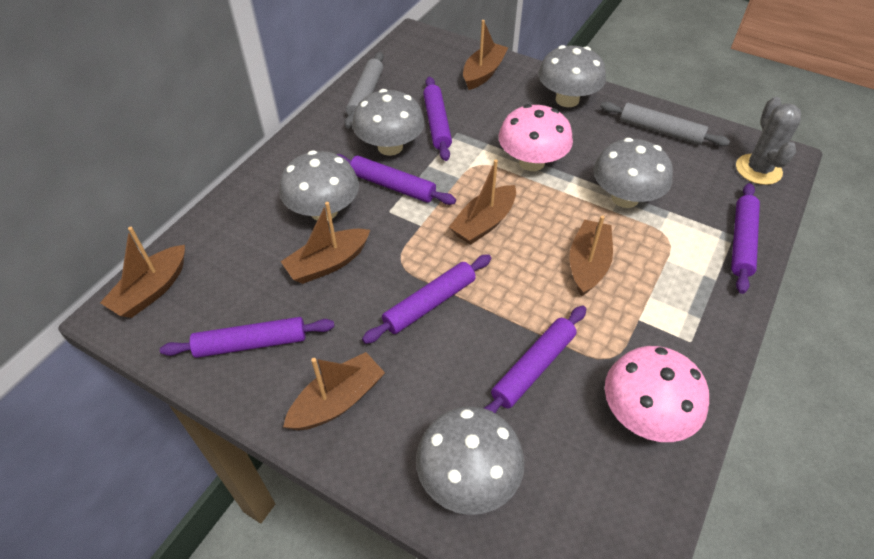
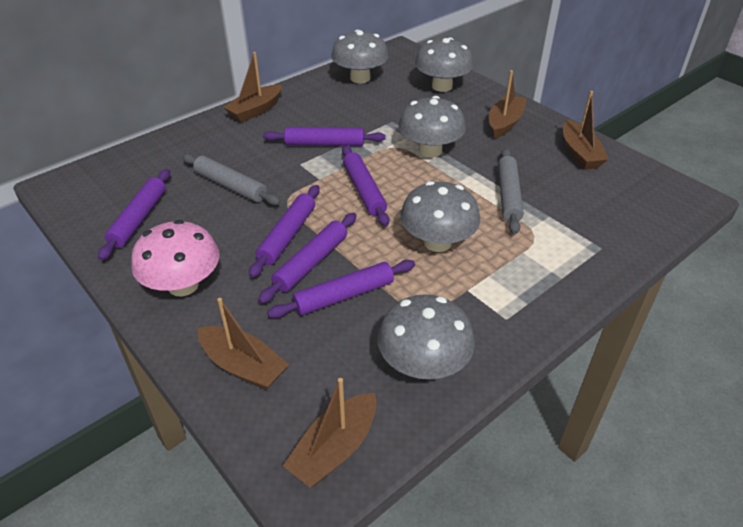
brown boat: 6 -> 5
grey cactus: 1 -> 0
pink mushroom: 2 -> 1

